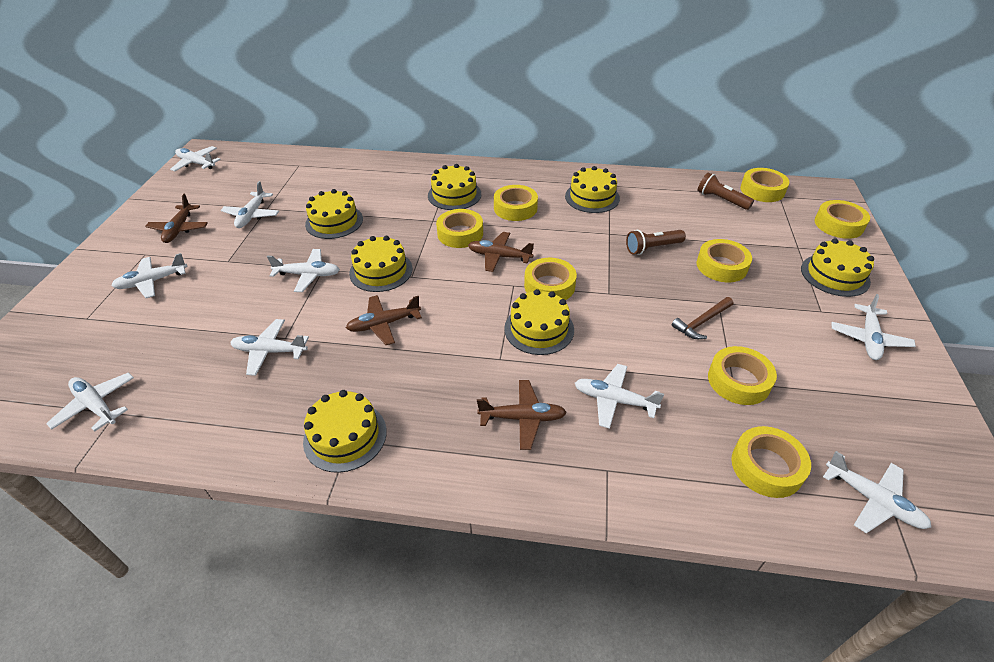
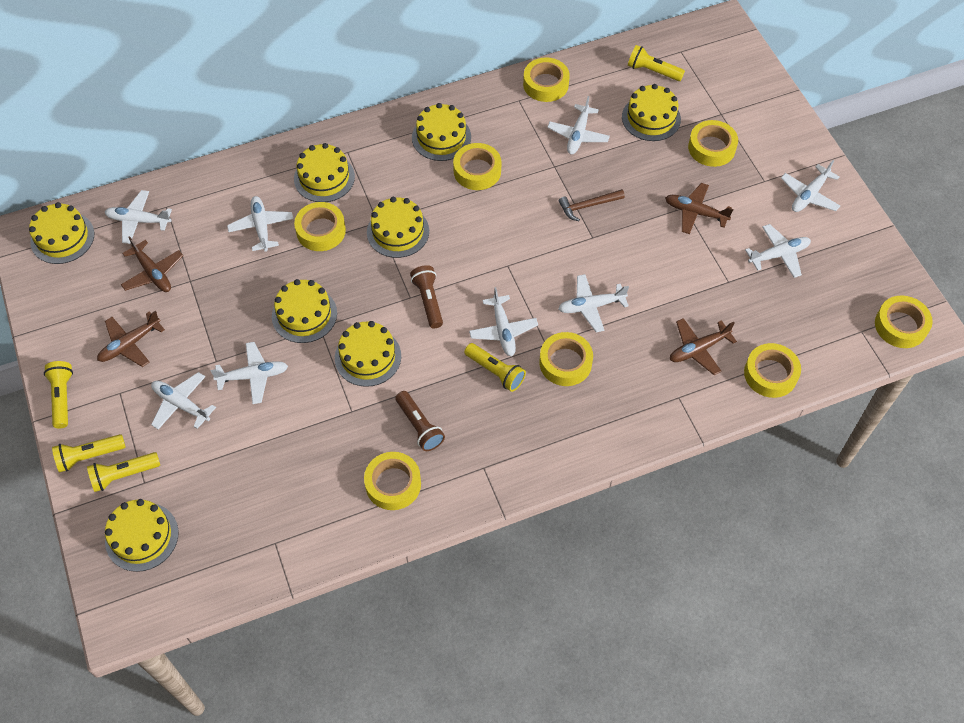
yellow cake: 7 -> 8
yellow flashlight: 0 -> 5

